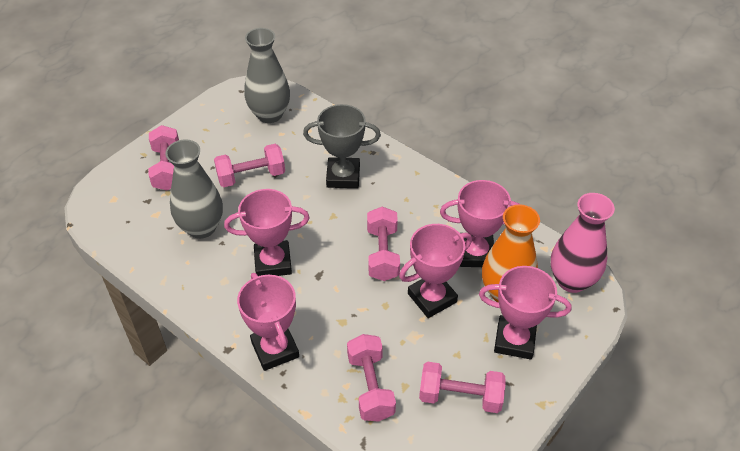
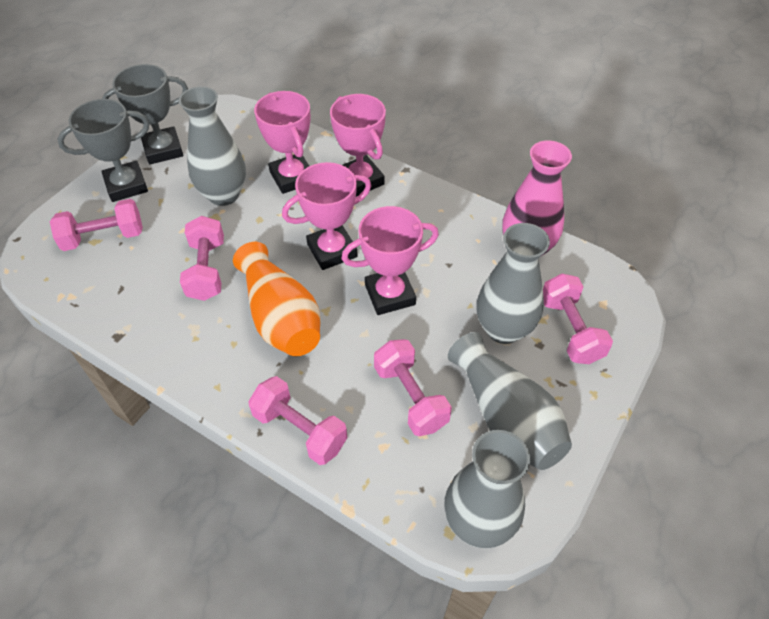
grey trophy: 1 -> 2
grey vase: 2 -> 4
pink trophy: 5 -> 4

